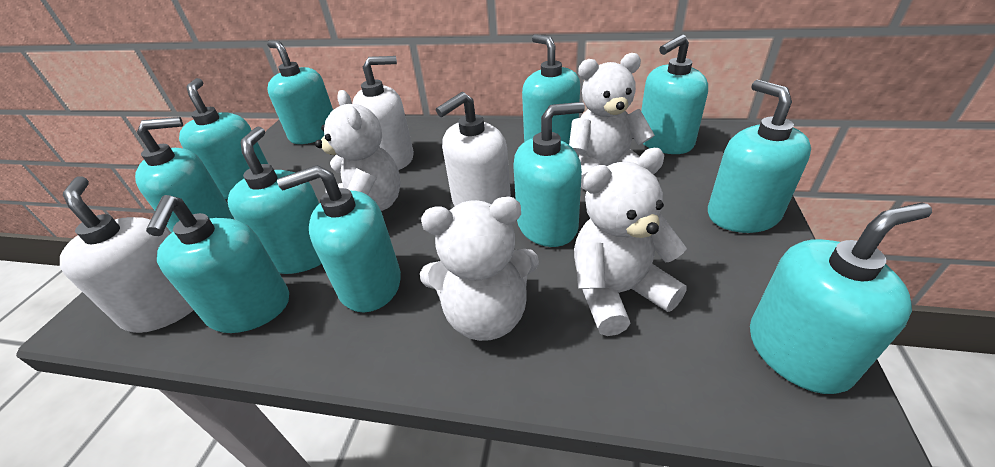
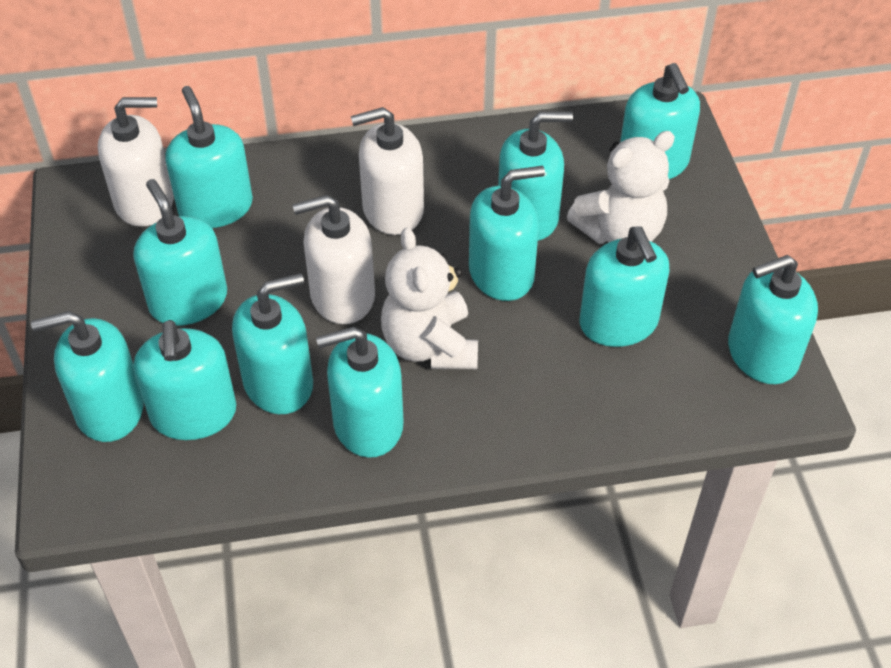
white teddy bear: 4 -> 2

